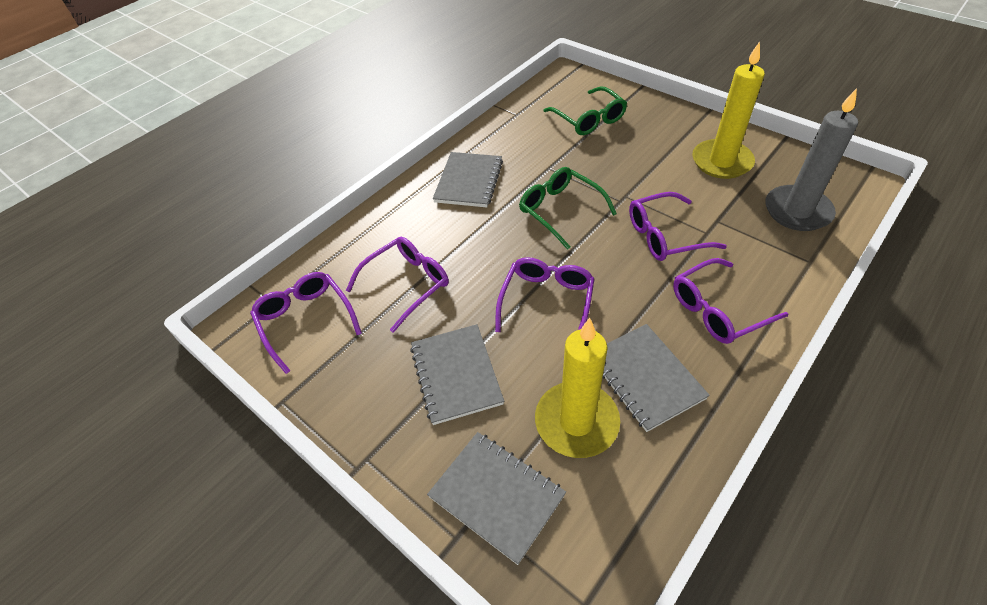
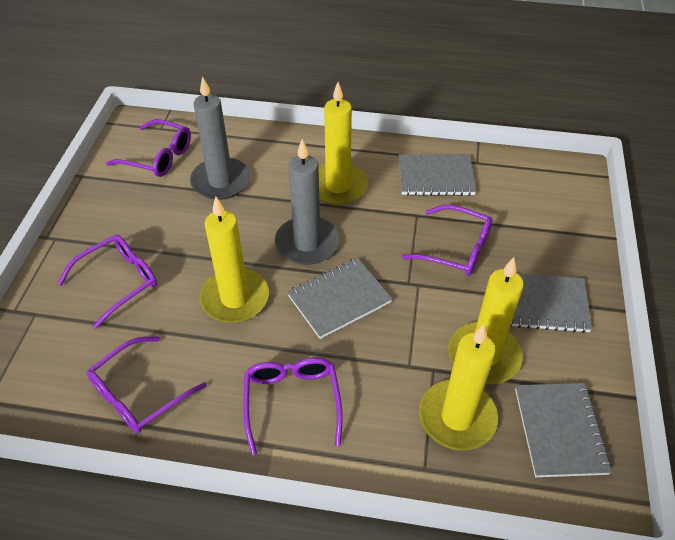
green glasses: 2 -> 0
grey candle: 1 -> 2
yellow candle: 2 -> 4

